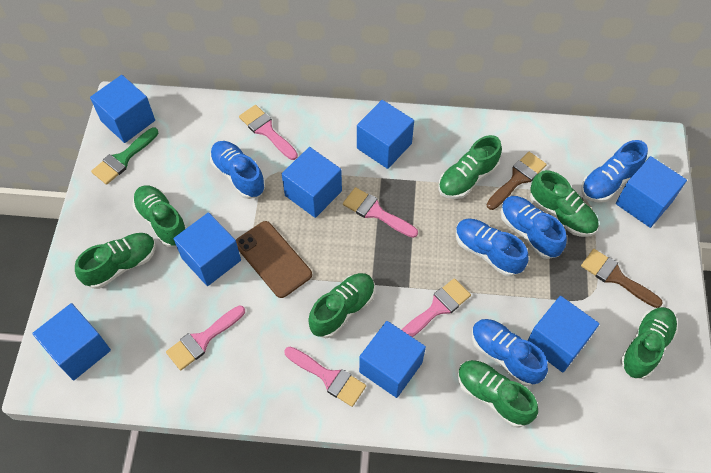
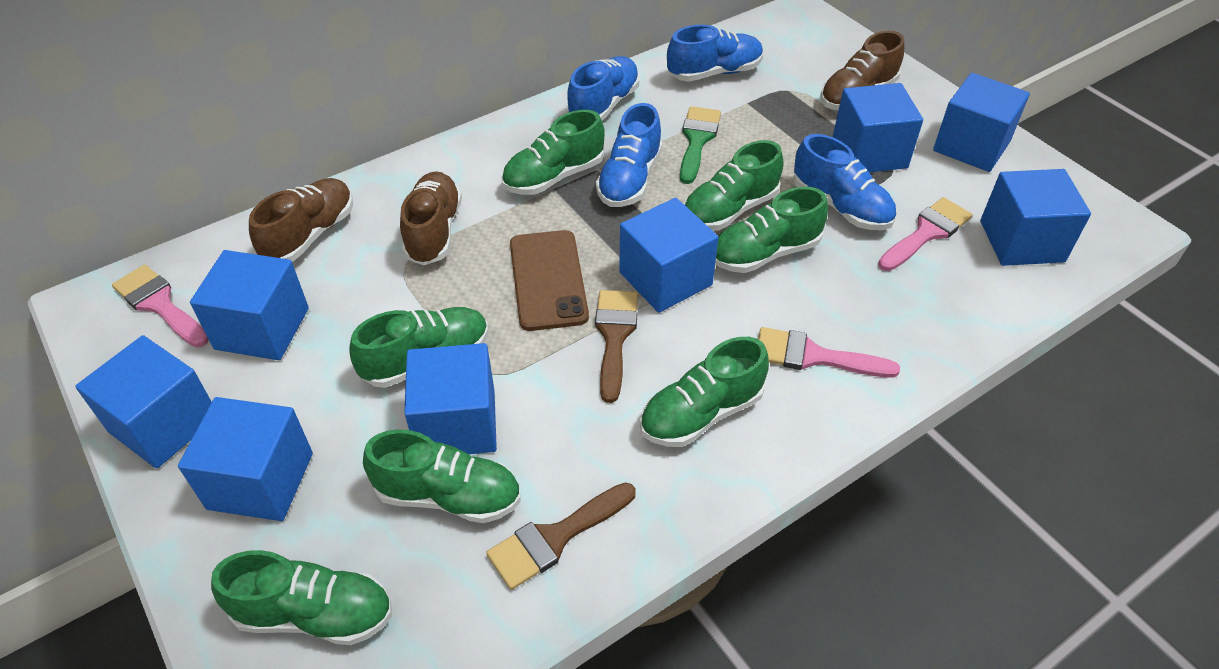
blue shoe: 5 -> 4
brown shoe: 0 -> 3
pink brush: 5 -> 3

